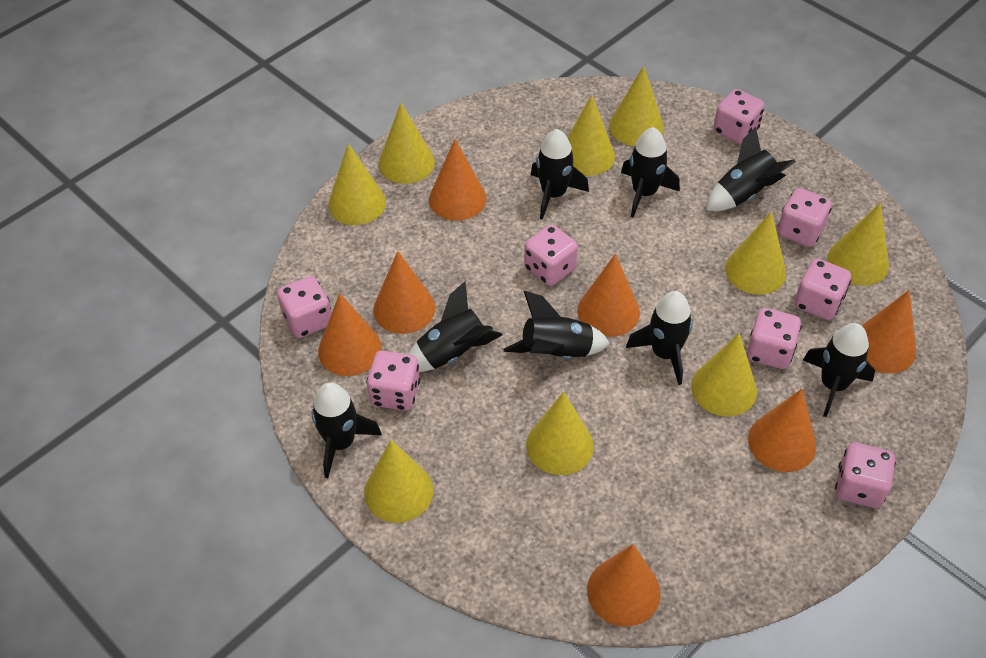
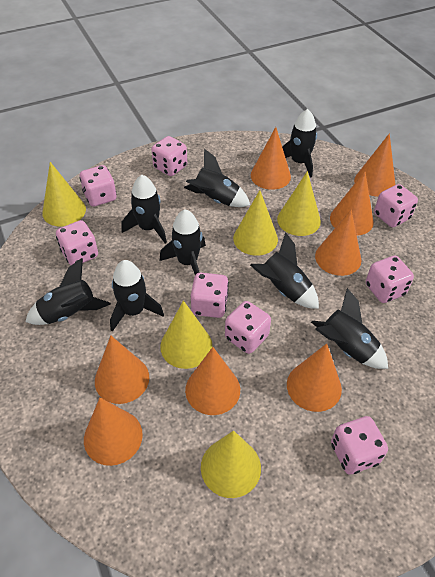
orange cone: 7 -> 8
yellow cone: 9 -> 5

